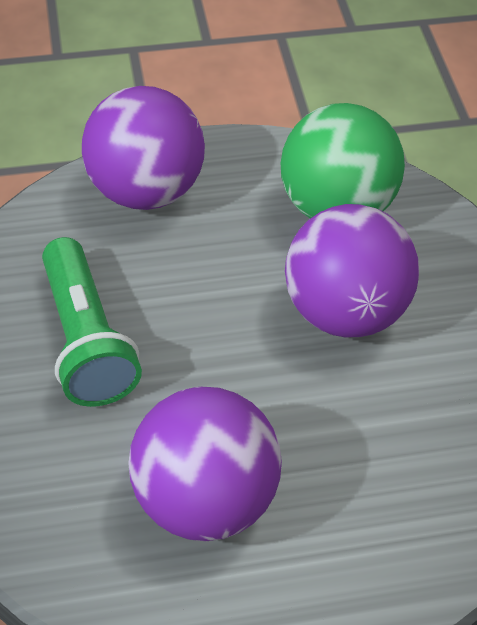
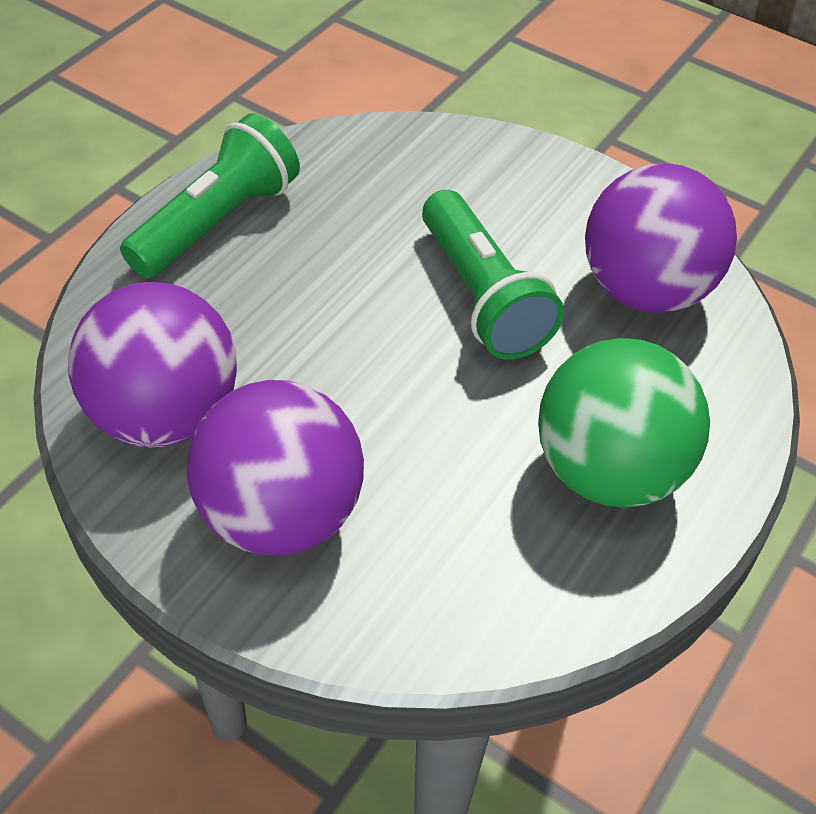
green flashlight: 1 -> 2

